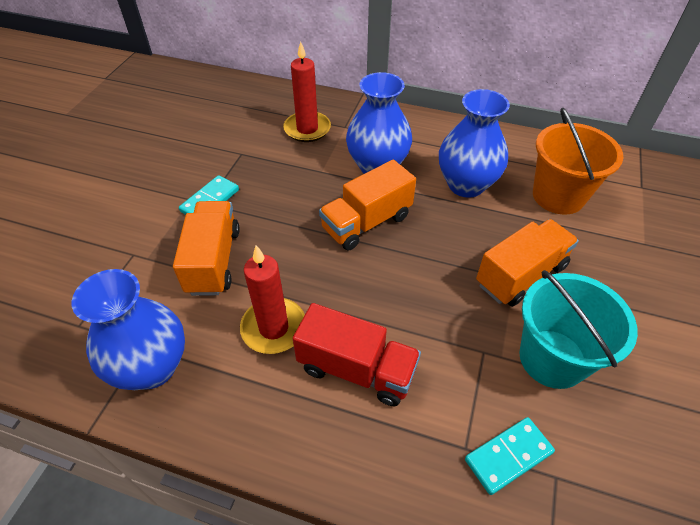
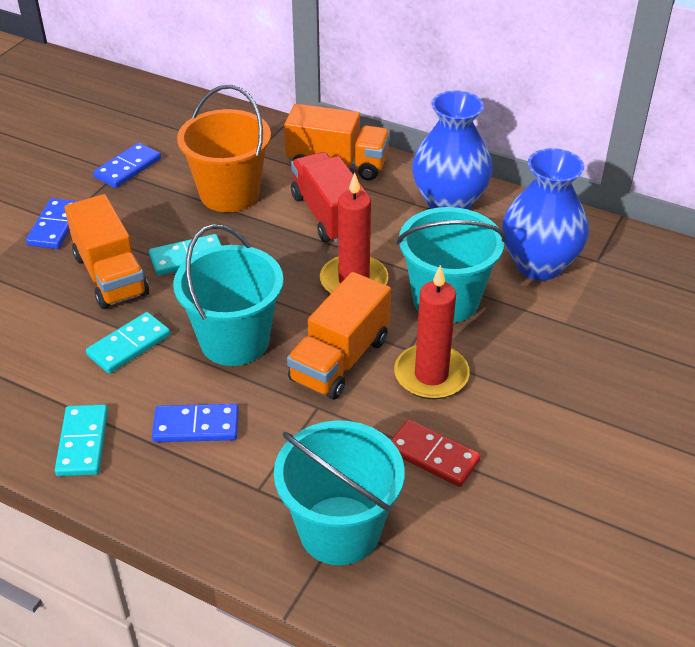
blue domino: 0 -> 3
blue vase: 3 -> 2
red domino: 0 -> 1
turquoise bucket: 1 -> 3
turquoise domino: 2 -> 3

